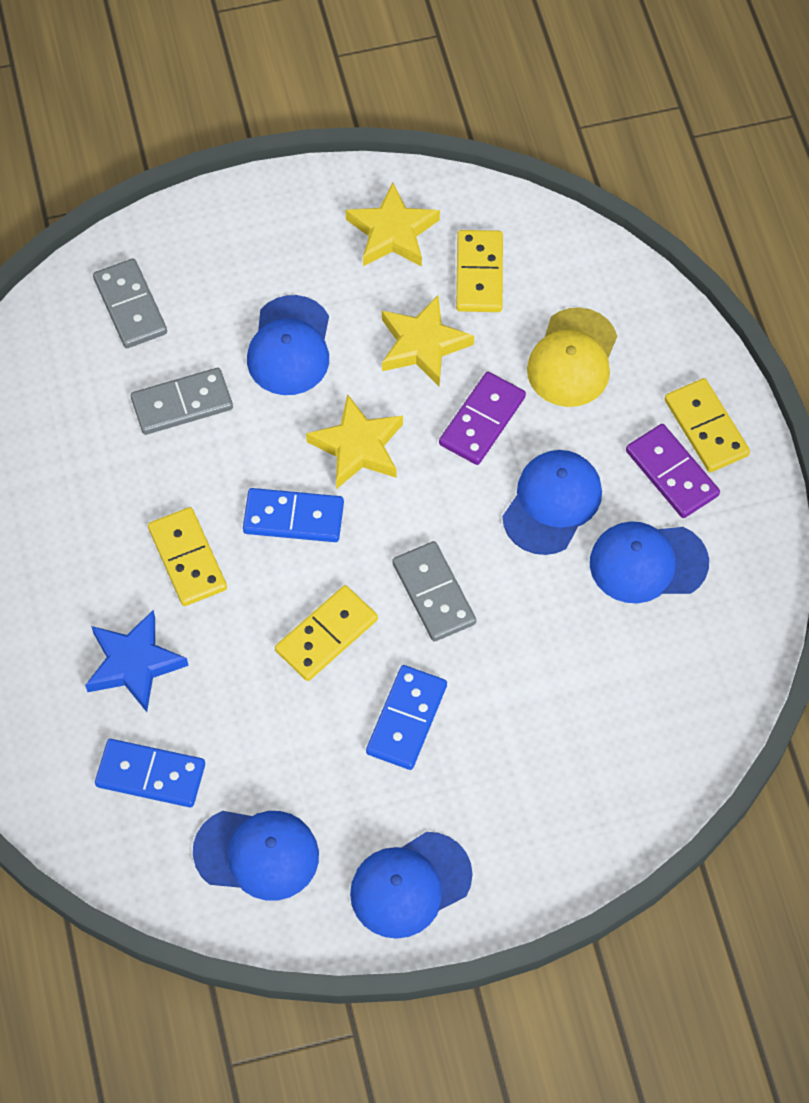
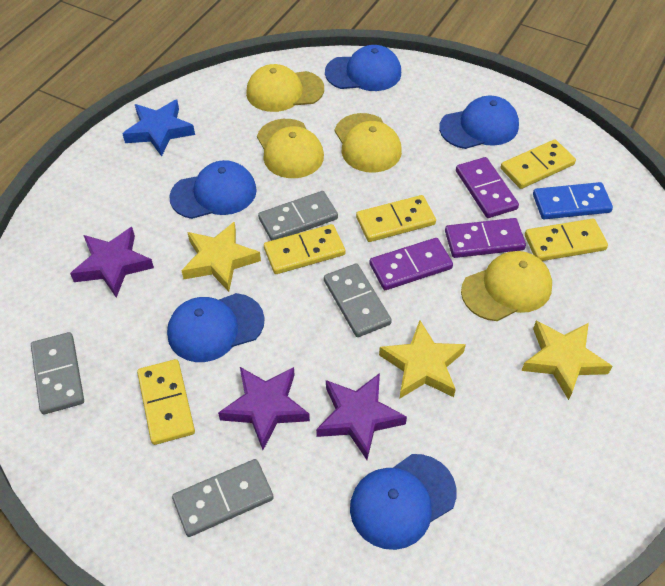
blue domino: 3 -> 1
grey domino: 3 -> 4
purple domino: 2 -> 3
purple star: 0 -> 3
yellow cap: 1 -> 4
yellow domino: 4 -> 5

